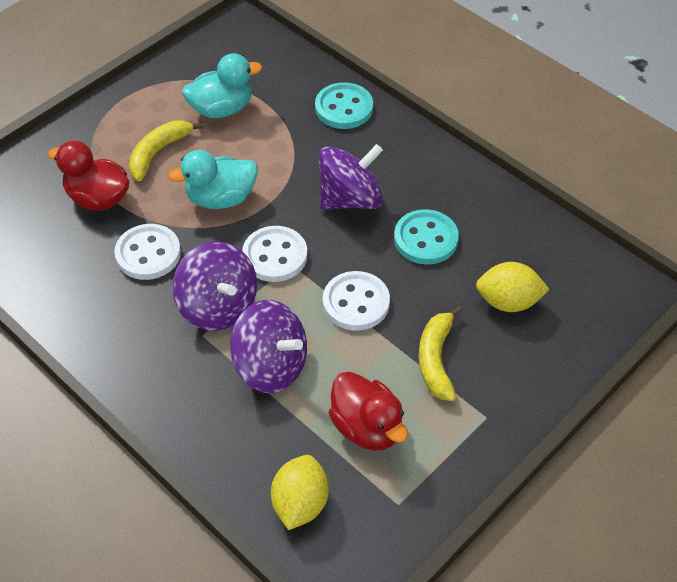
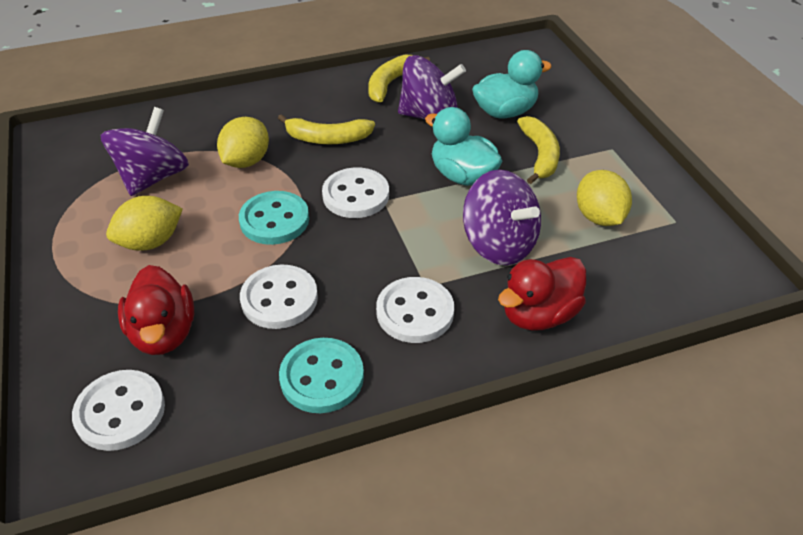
white button: 3 -> 4
yellow banana: 2 -> 3
yellow lemon: 2 -> 3

